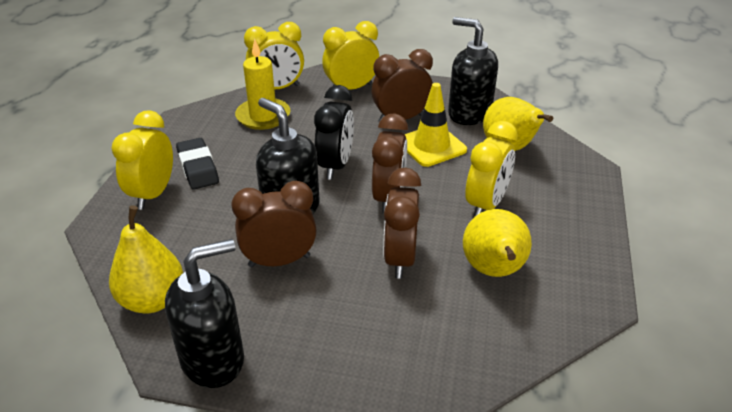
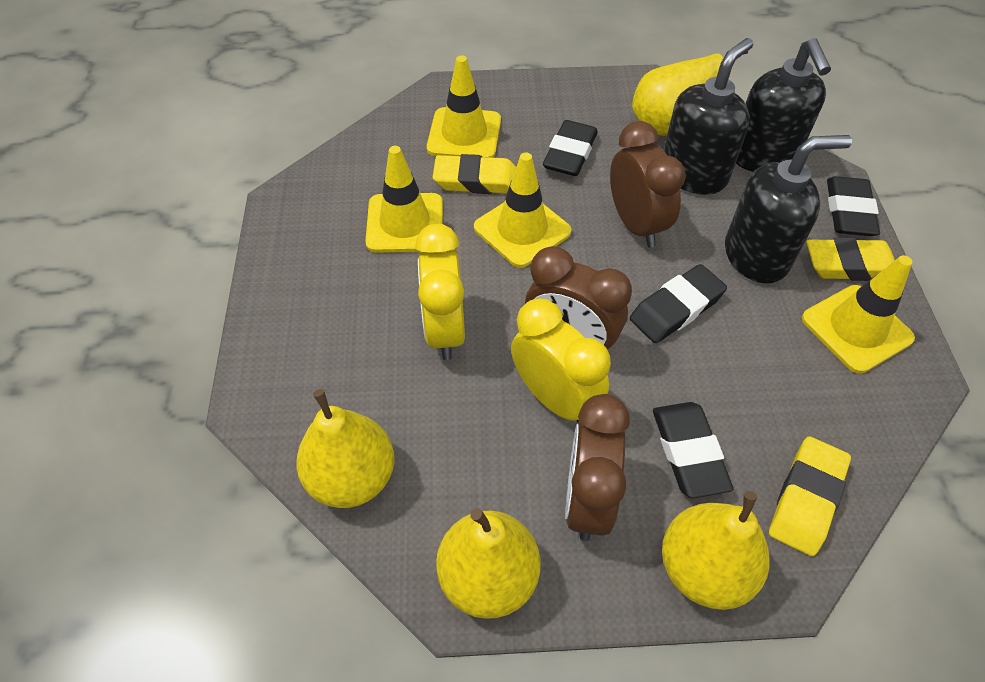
black clock: 1 -> 0
black eraser: 1 -> 4
brown clock: 4 -> 3
yellow candle: 1 -> 0
yellow clock: 4 -> 2
yellow eraser: 0 -> 3
yellow pear: 3 -> 4
yellow traffic cone: 1 -> 4

